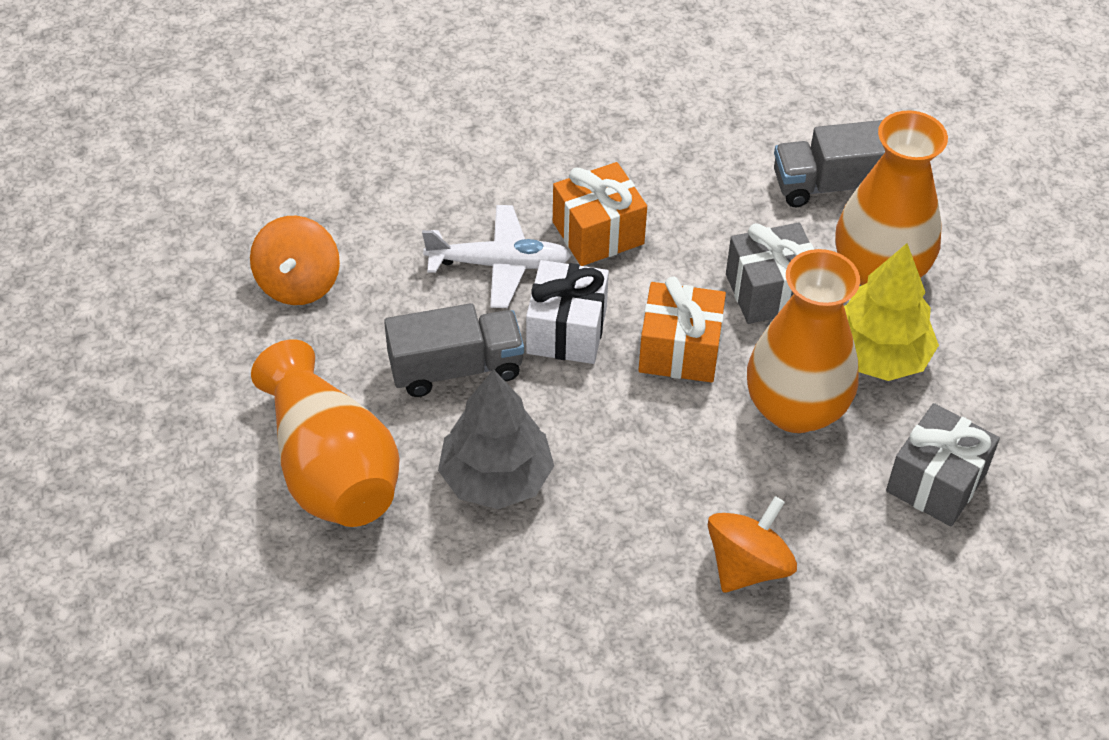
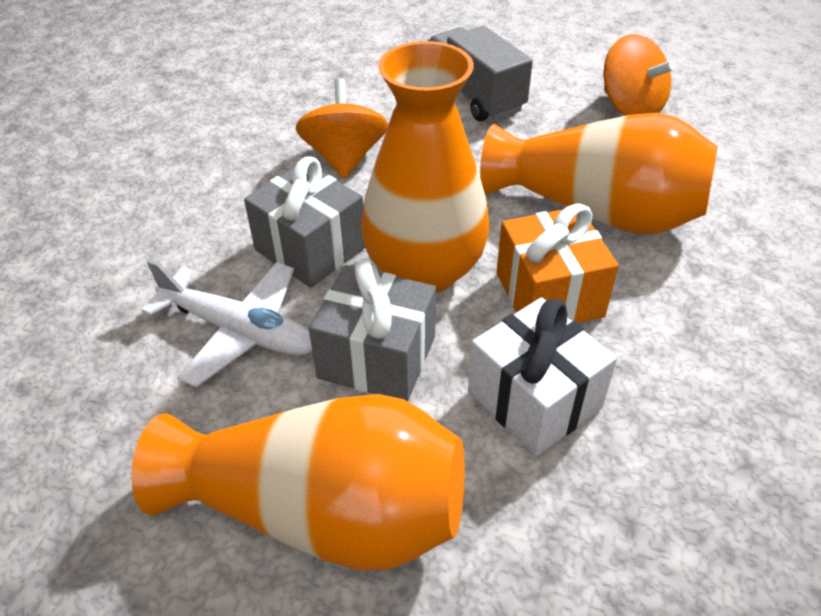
grey tree: 1 -> 0
grey truck: 2 -> 1
orange gift: 2 -> 1
yellow tree: 1 -> 0

